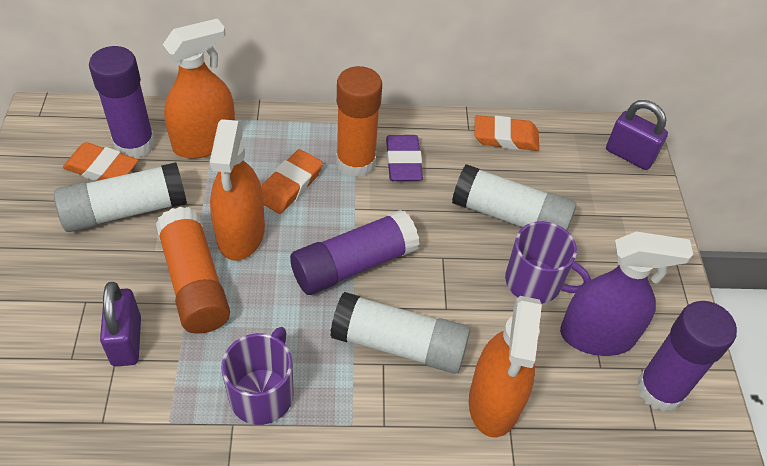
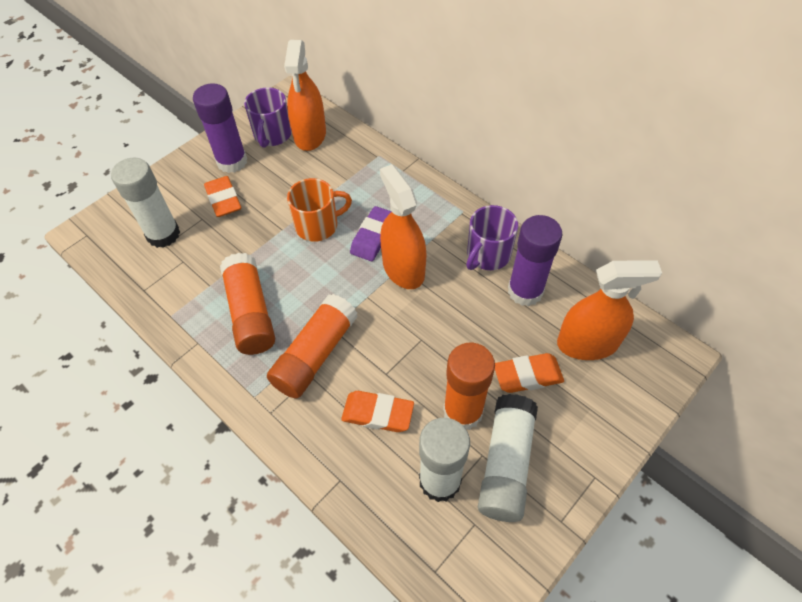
orange glue stick: 2 -> 3
orange mug: 0 -> 1
purple glue stick: 3 -> 2
purple padlock: 2 -> 0
purple spray bottle: 1 -> 0

